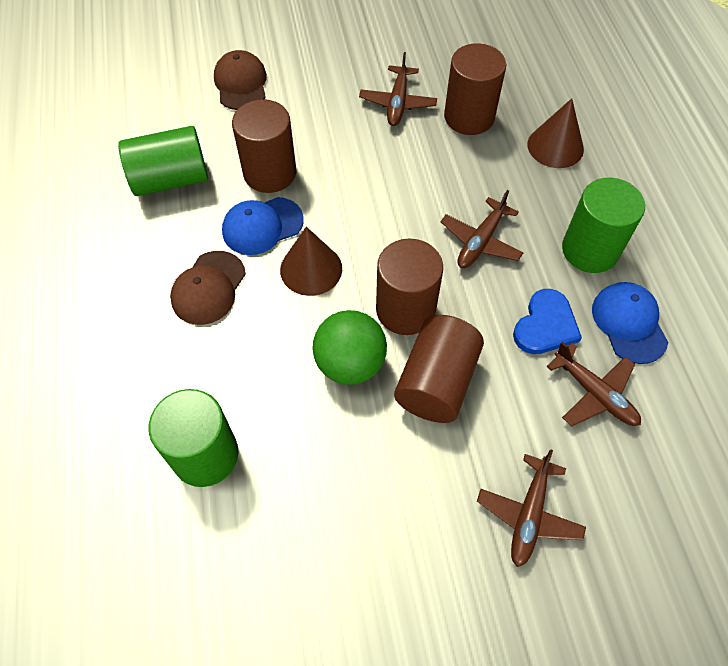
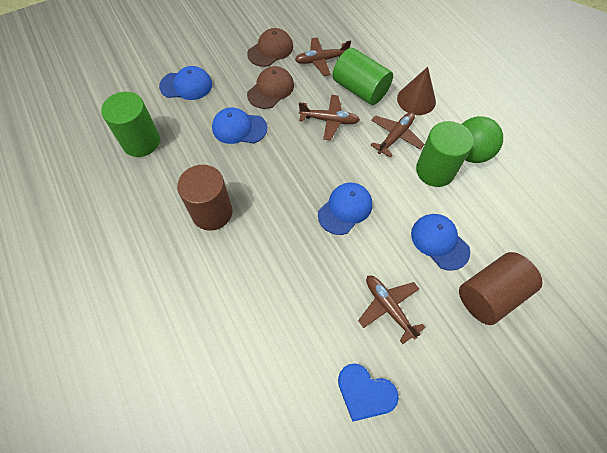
blue cap: 2 -> 4
brown cone: 2 -> 1
brown cylinder: 4 -> 2

